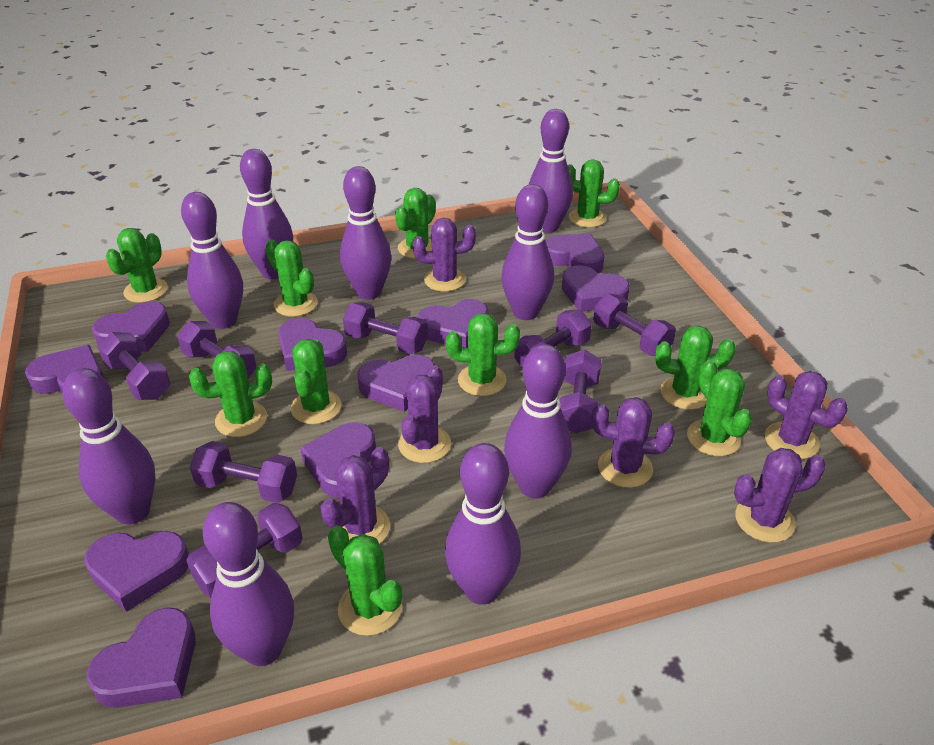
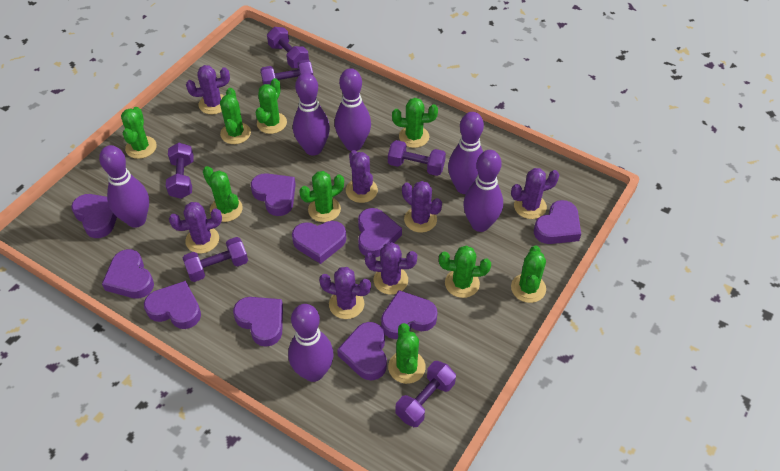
green cactus: 10 -> 9
purple bowling pin: 9 -> 6
purple cactus: 6 -> 7
purple dumbbell: 8 -> 6

